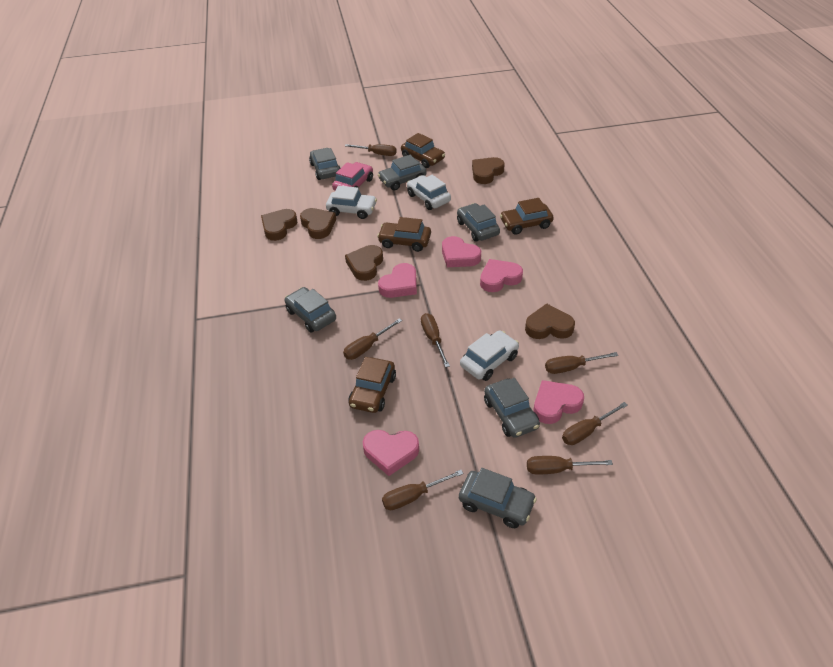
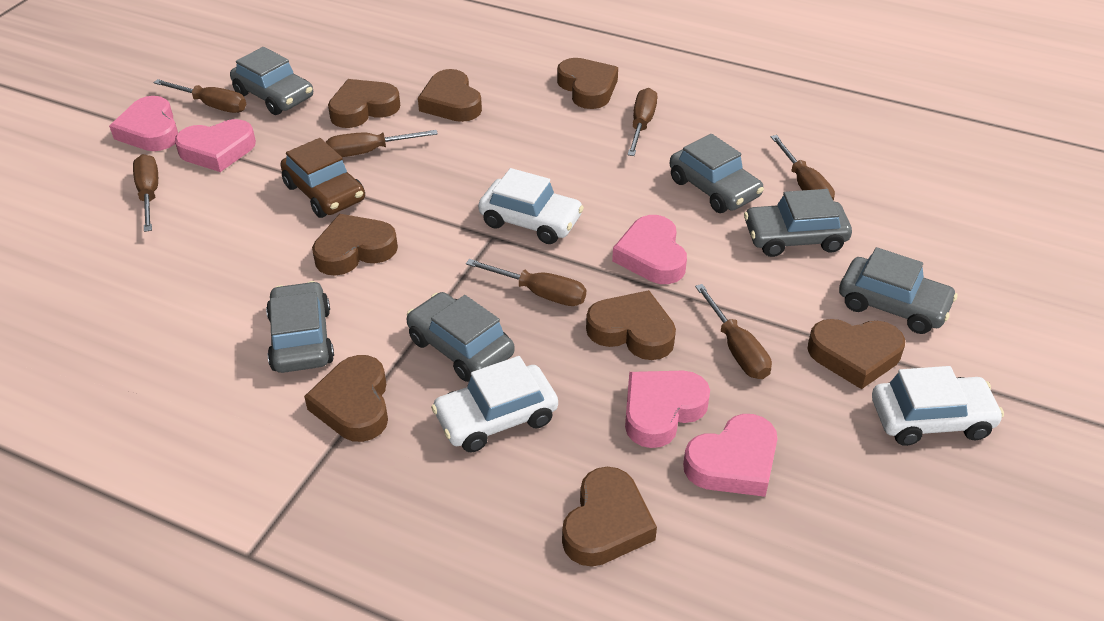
brown car: 4 -> 1
brown heart: 5 -> 8
pink car: 1 -> 0

